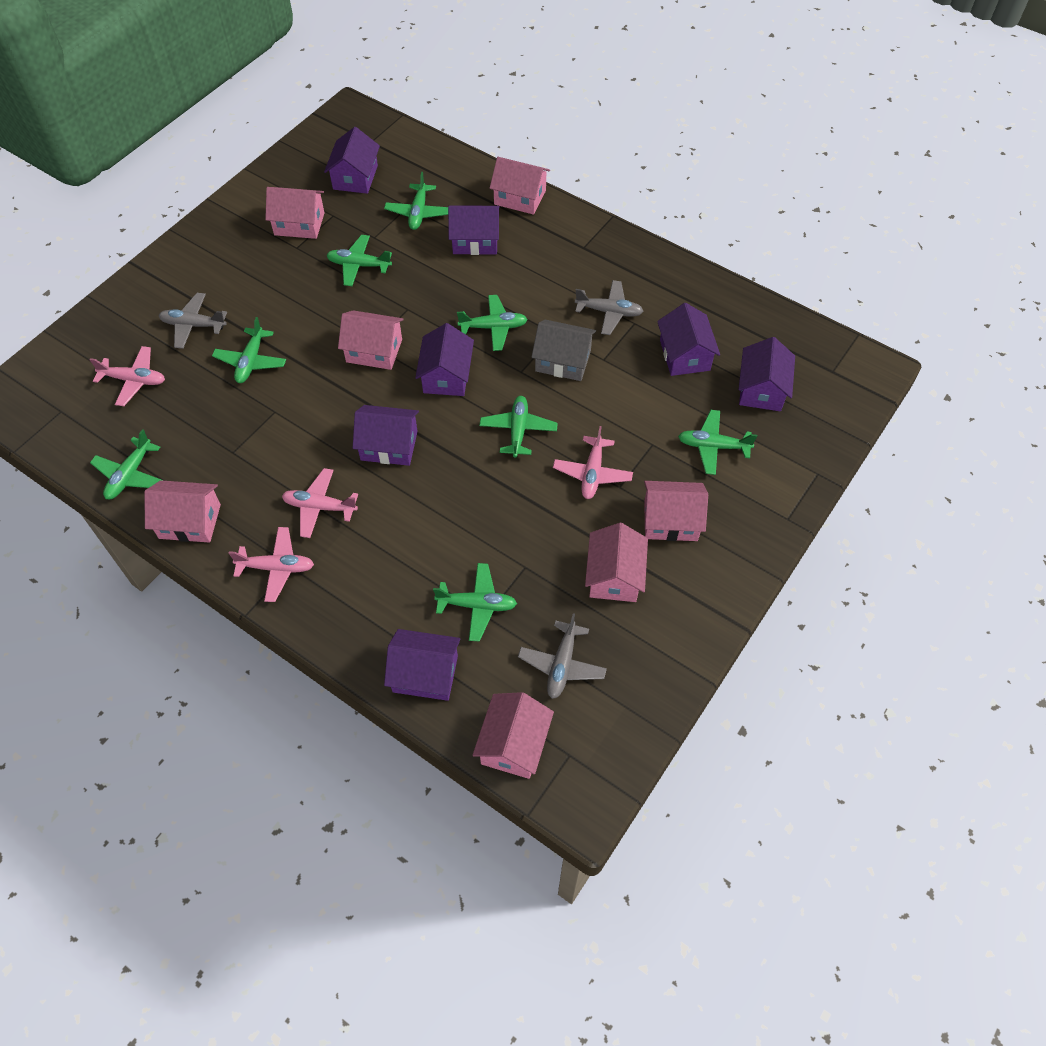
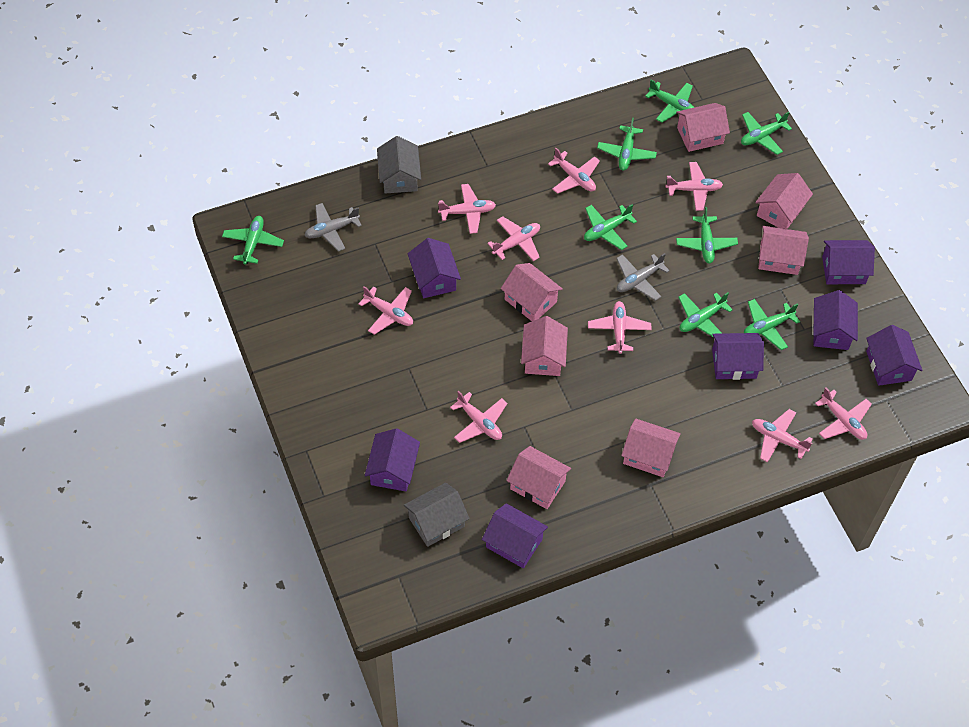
grey house: 1 -> 2
grey plane: 3 -> 2
pink plane: 4 -> 9

